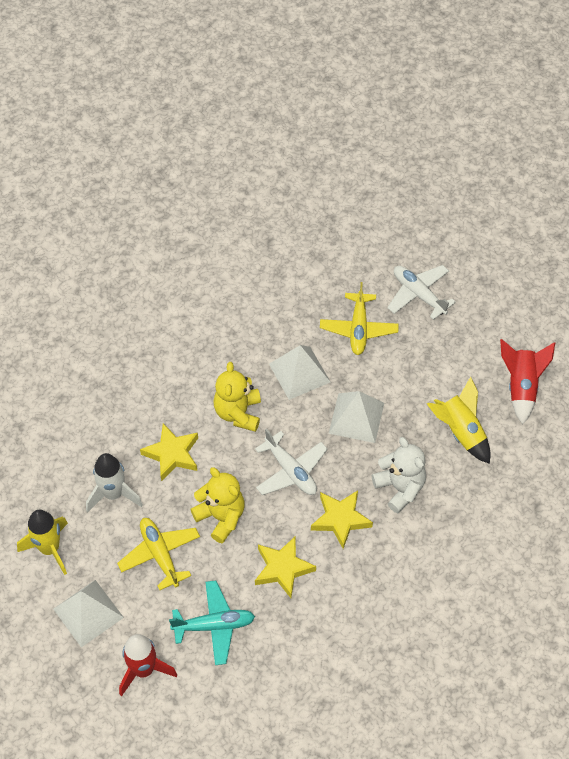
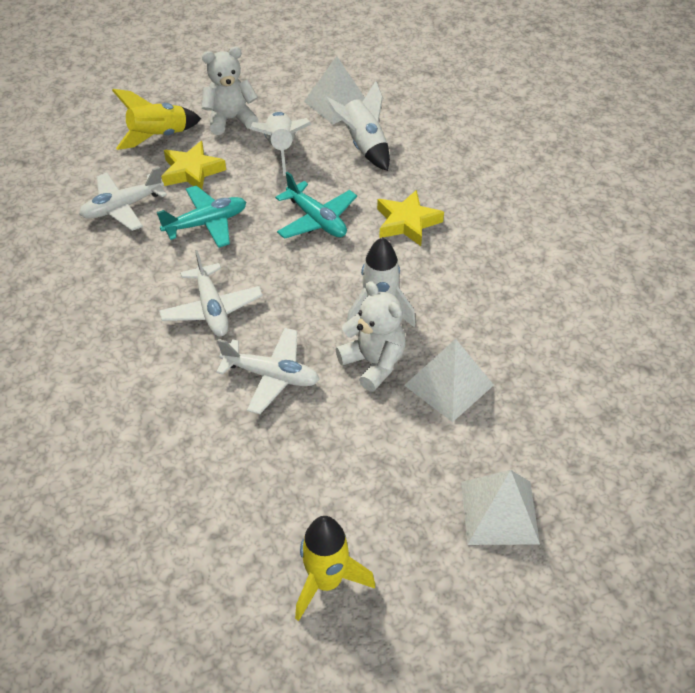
red rocket: 2 -> 0
turquoise plane: 1 -> 2
white plane: 2 -> 3
white rocket: 1 -> 3
white teddy bear: 1 -> 2
yellow plane: 2 -> 0
yellow star: 3 -> 2
yellow teddy bear: 2 -> 0

